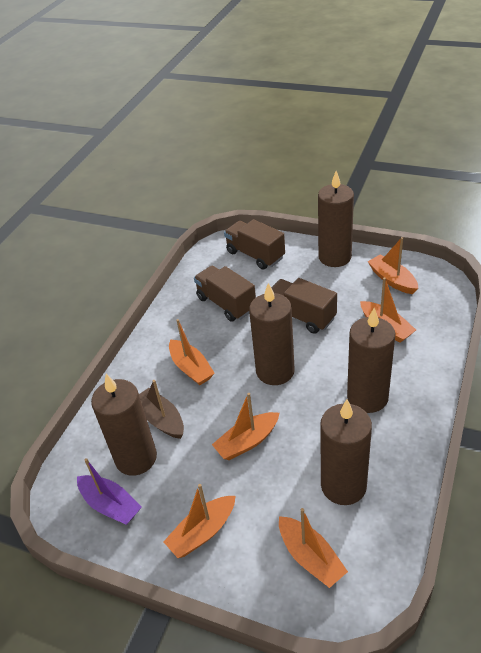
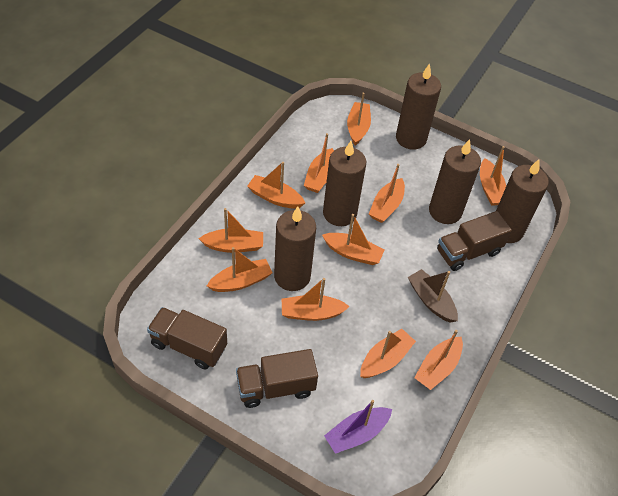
orange boat: 6 -> 11

